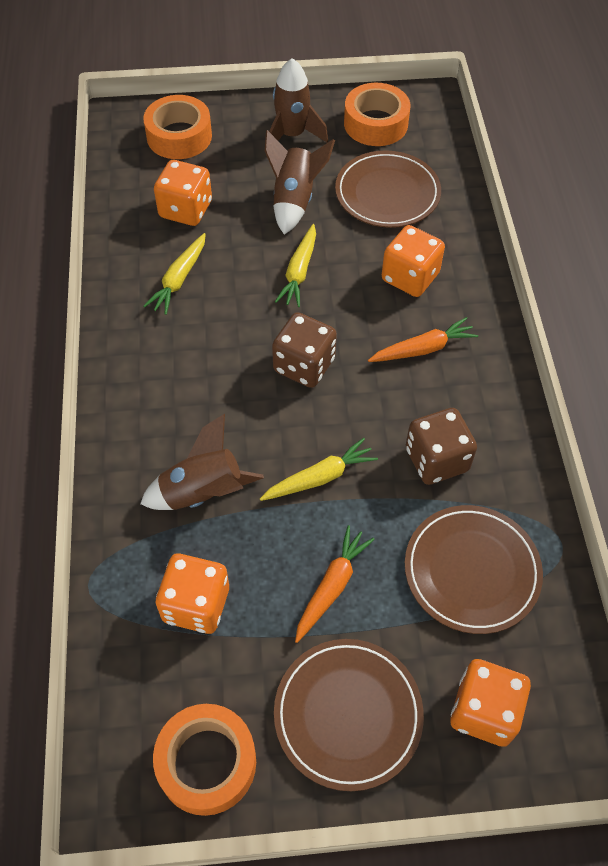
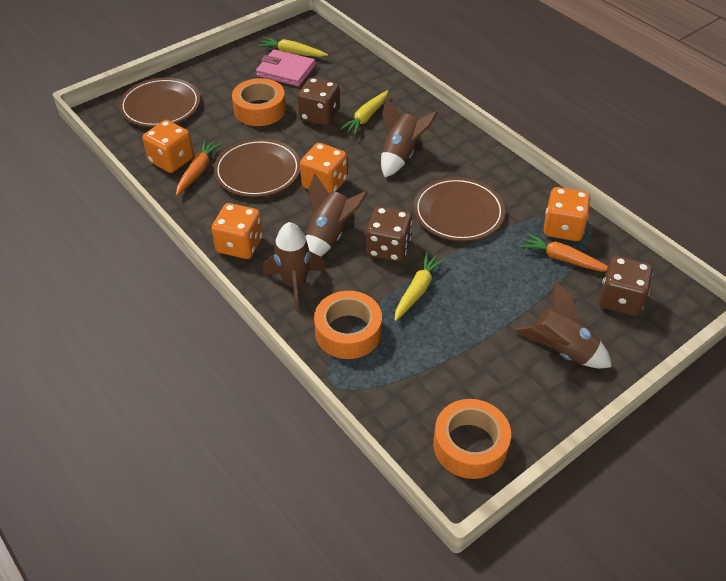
brown dice: 2 -> 3
brown rocket: 3 -> 4
pink wallet: 0 -> 1

